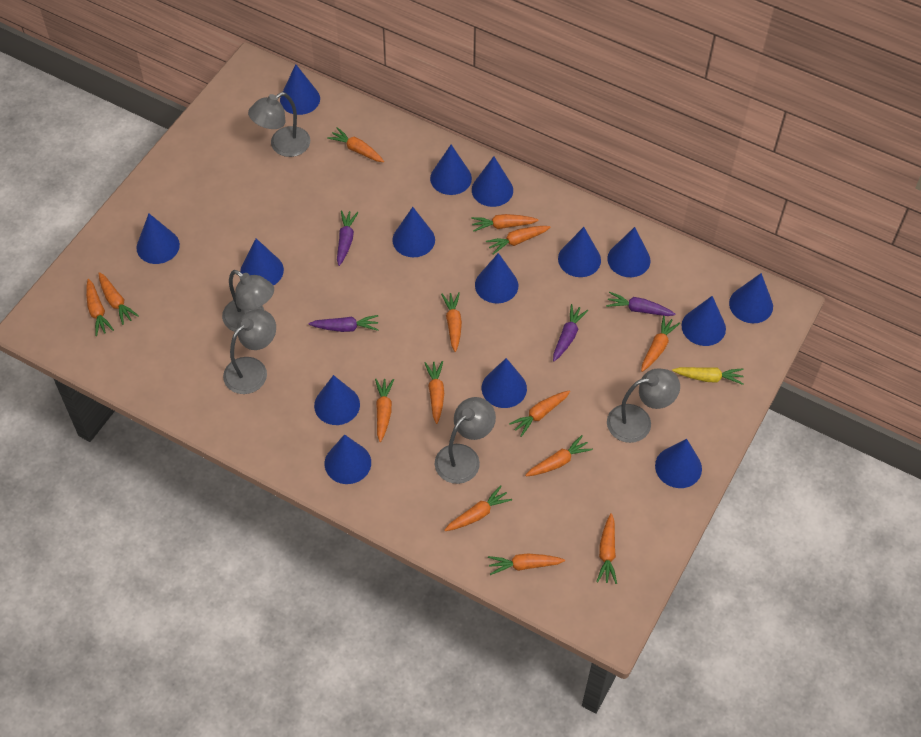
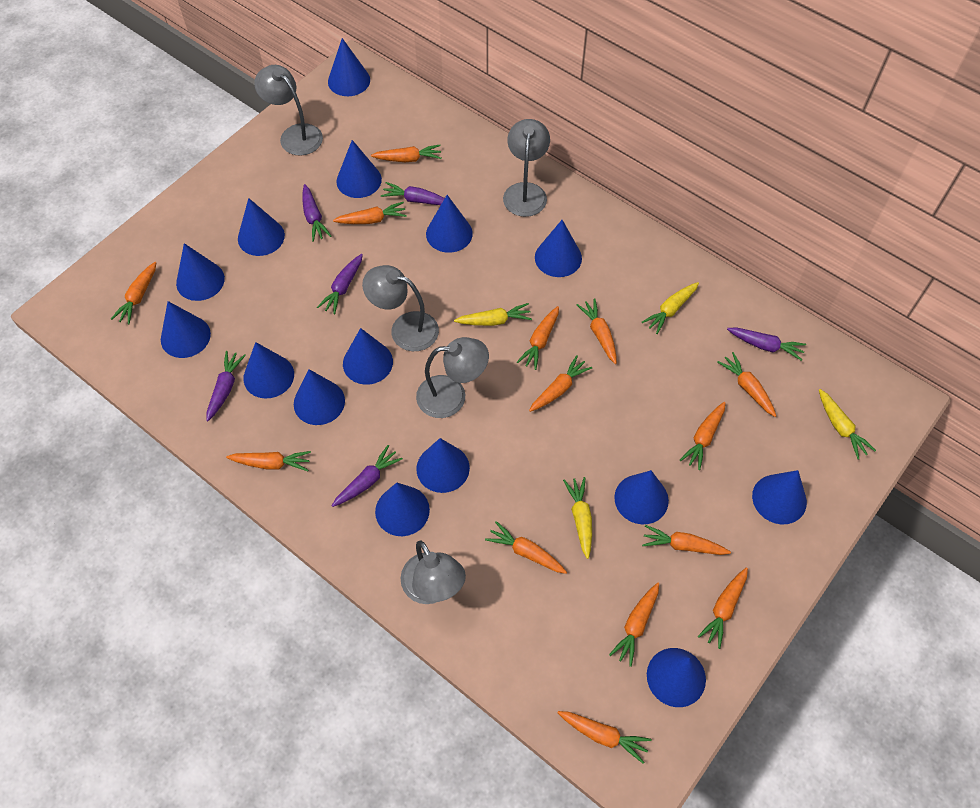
purple carrot: 4 -> 6
yellow carrot: 1 -> 4

